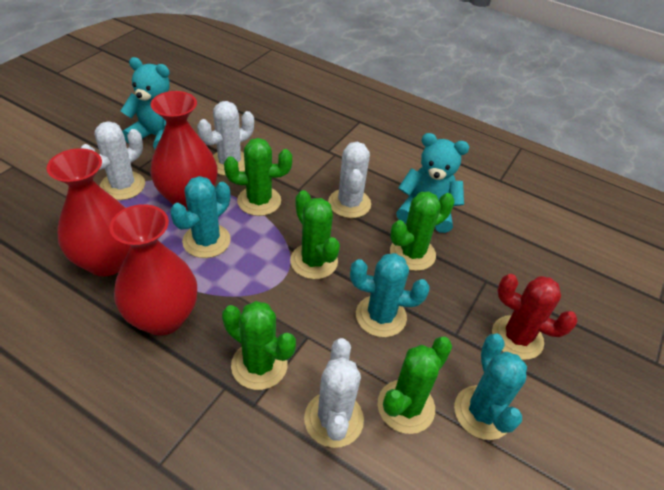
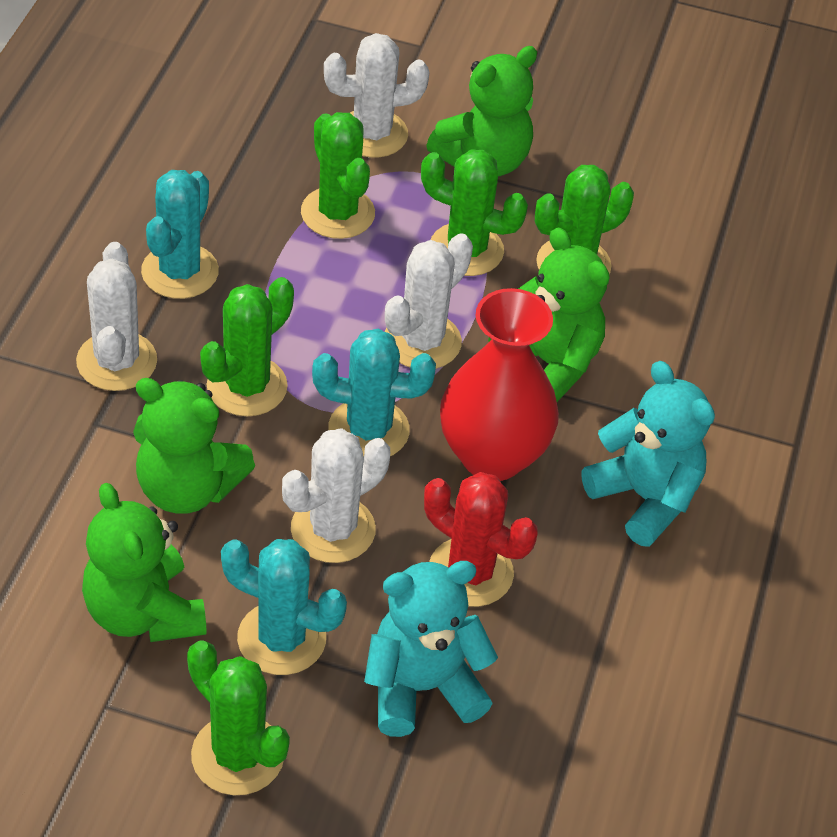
green teddy bear: 0 -> 4
red vase: 3 -> 1

